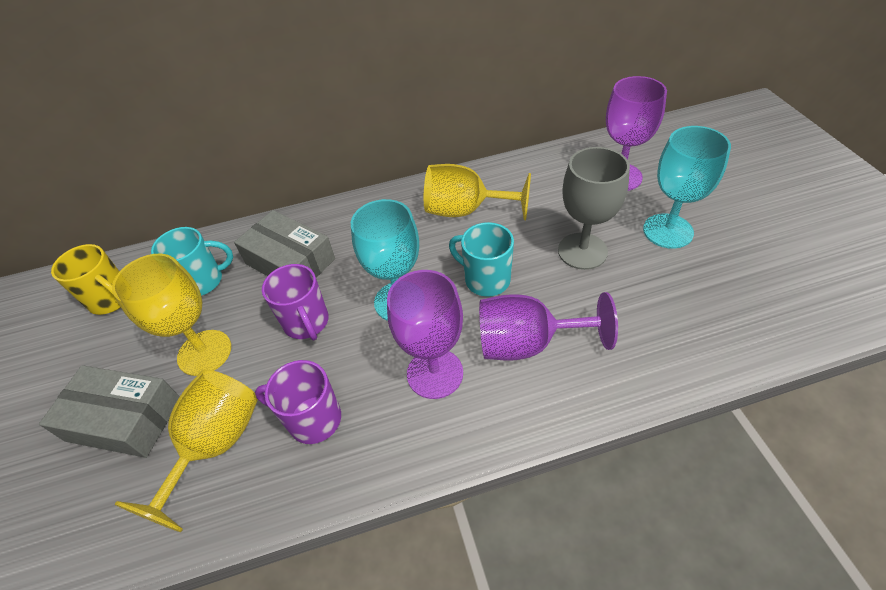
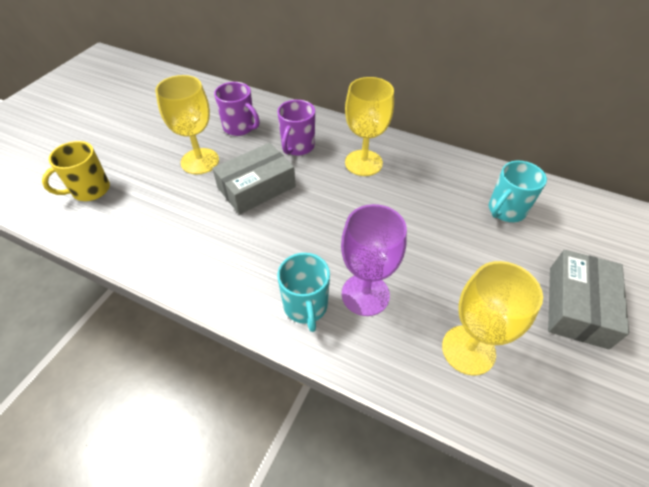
grey goblet: 1 -> 0
purple goblet: 3 -> 1
turquoise goblet: 2 -> 0

